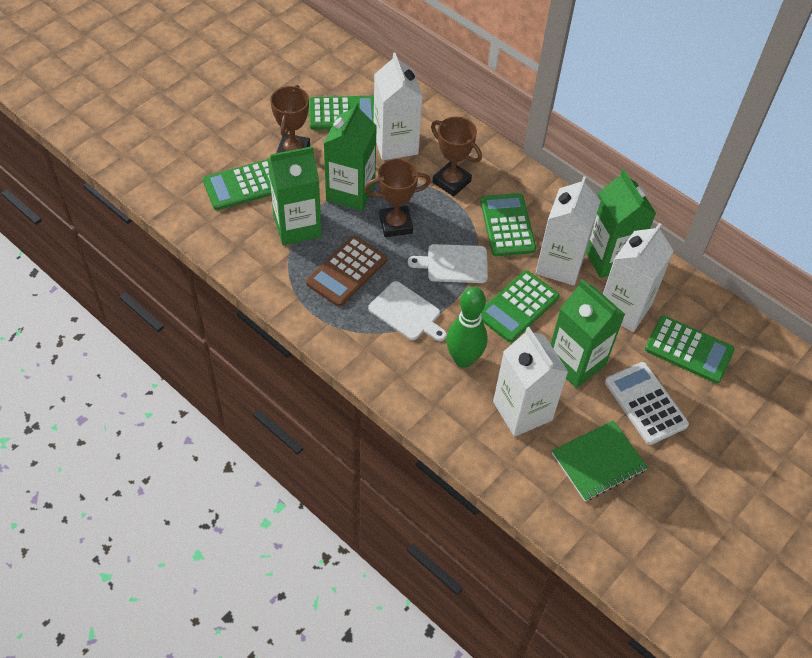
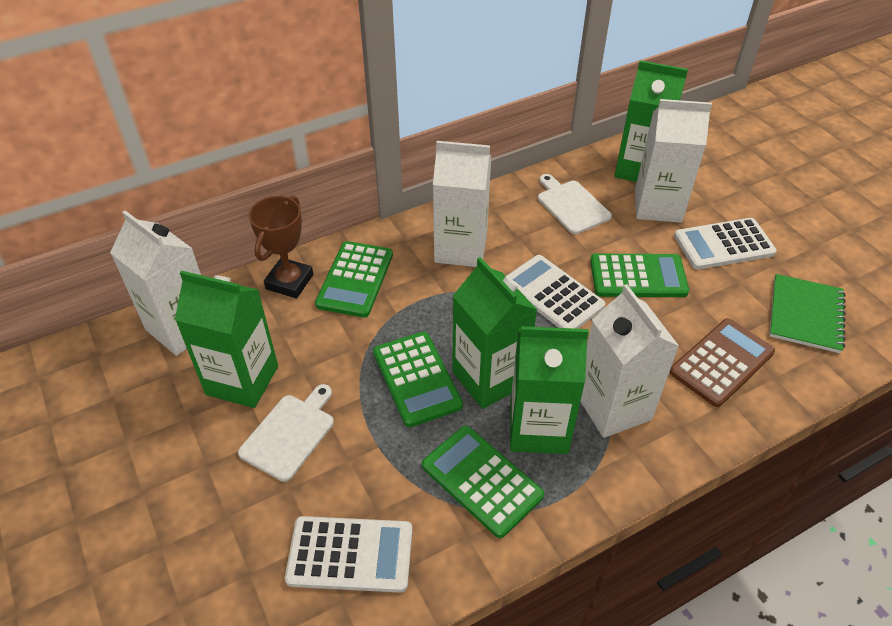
brown trophy: 3 -> 1
green bowling pin: 1 -> 0
green calculator: 5 -> 4
white calculator: 1 -> 3

